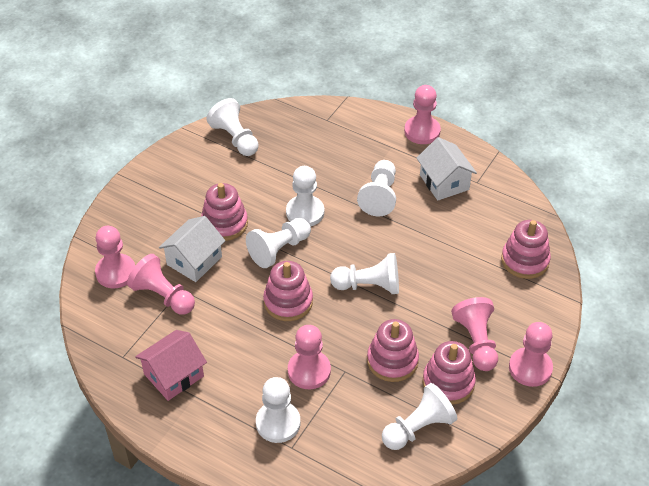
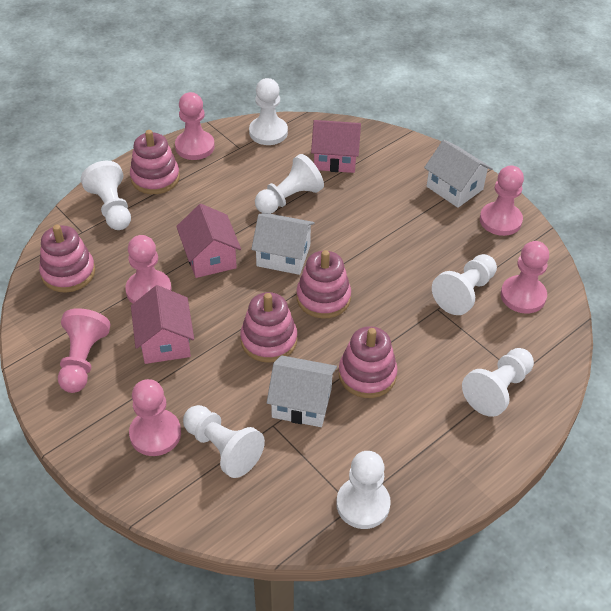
pink house: 1 -> 3
white house: 2 -> 3

